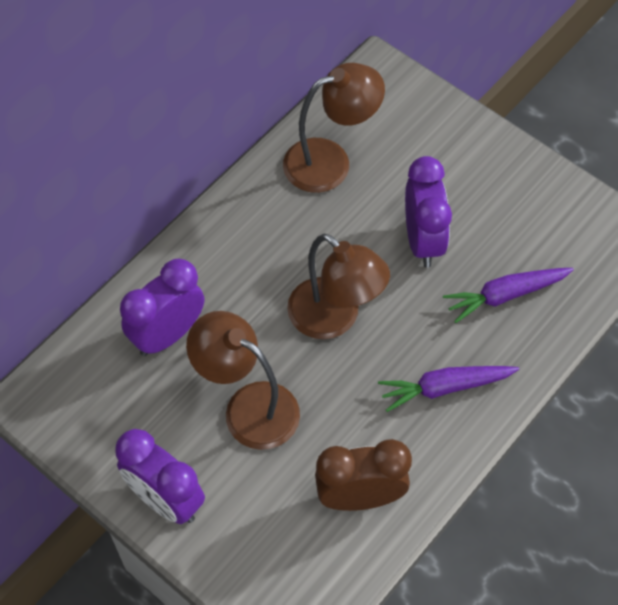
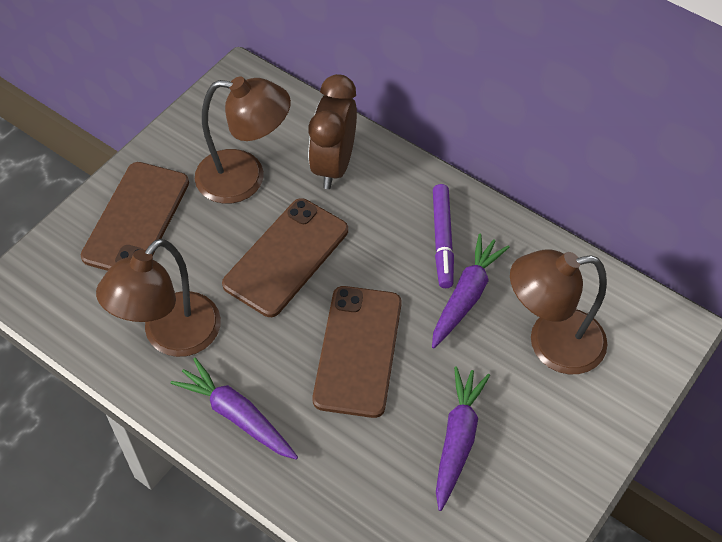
brown phone: 0 -> 3
purple carrot: 2 -> 3
purple clock: 3 -> 0
purple marker: 0 -> 1

